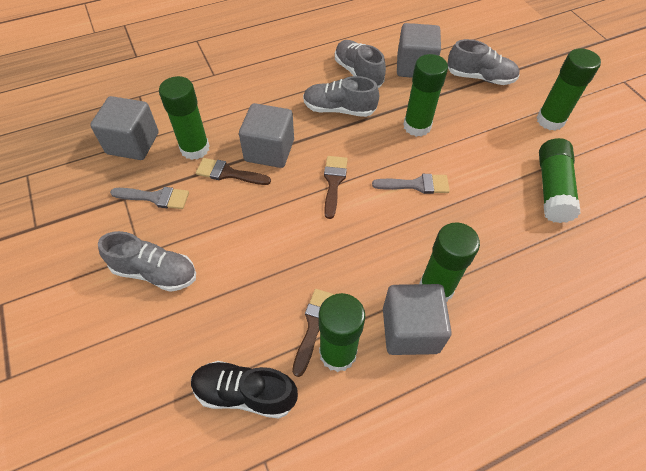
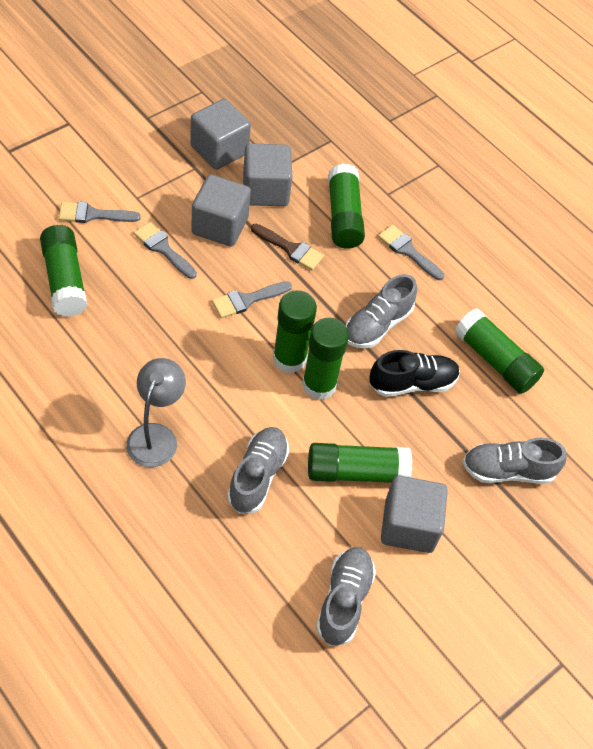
brown brush: 3 -> 1
grey brush: 2 -> 4
grey lamp: 0 -> 1

